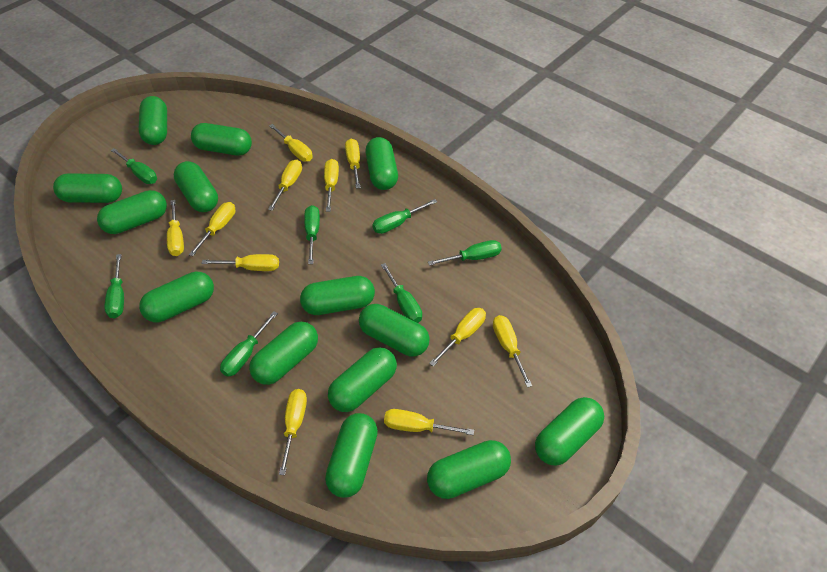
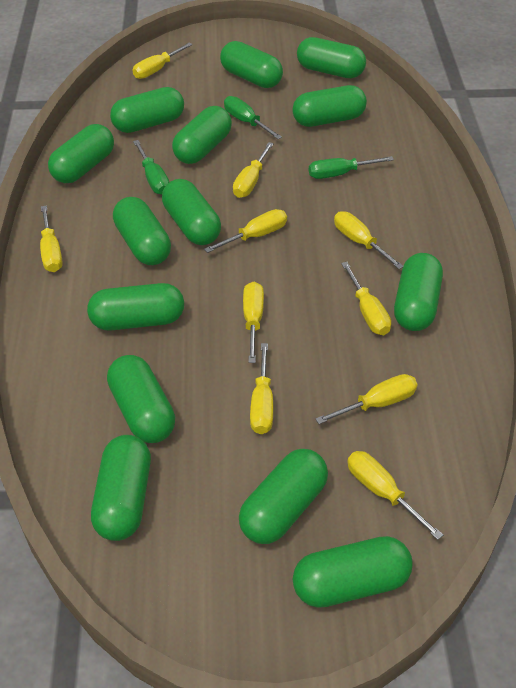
green screwdriver: 7 -> 3
yellow screwdriver: 11 -> 10

